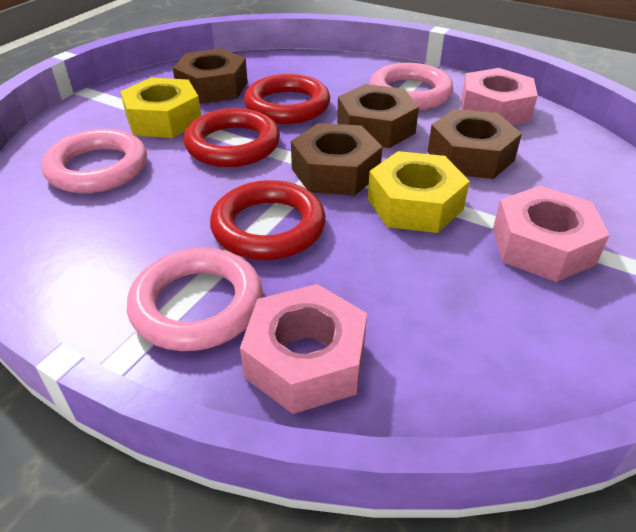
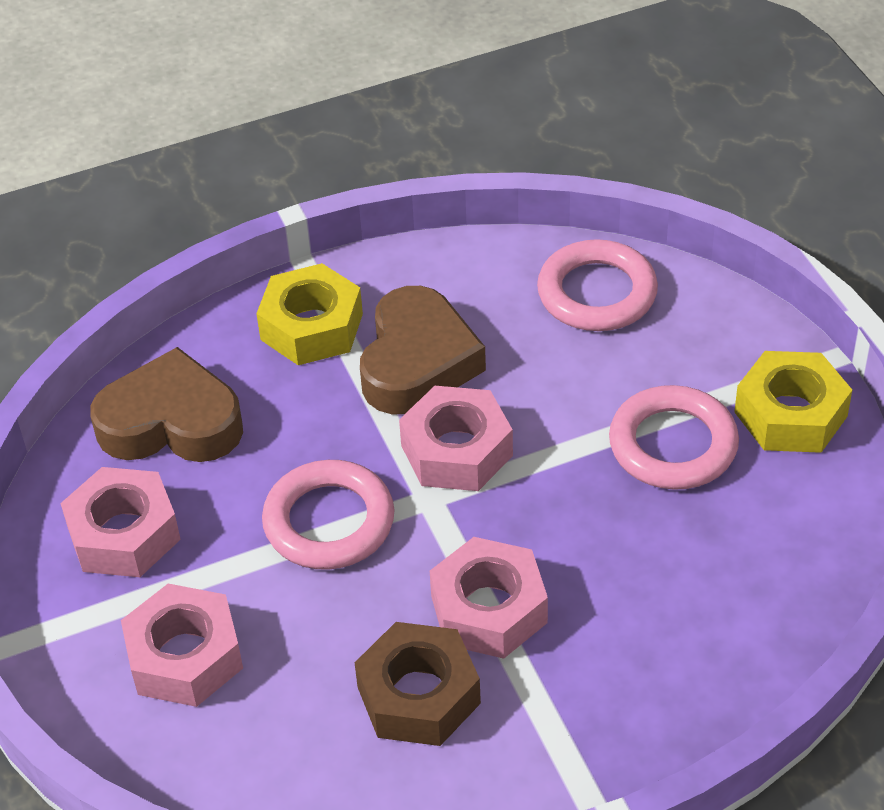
brown heart: 0 -> 2
brown nut: 4 -> 1
pink nut: 3 -> 4
red ring: 3 -> 0

